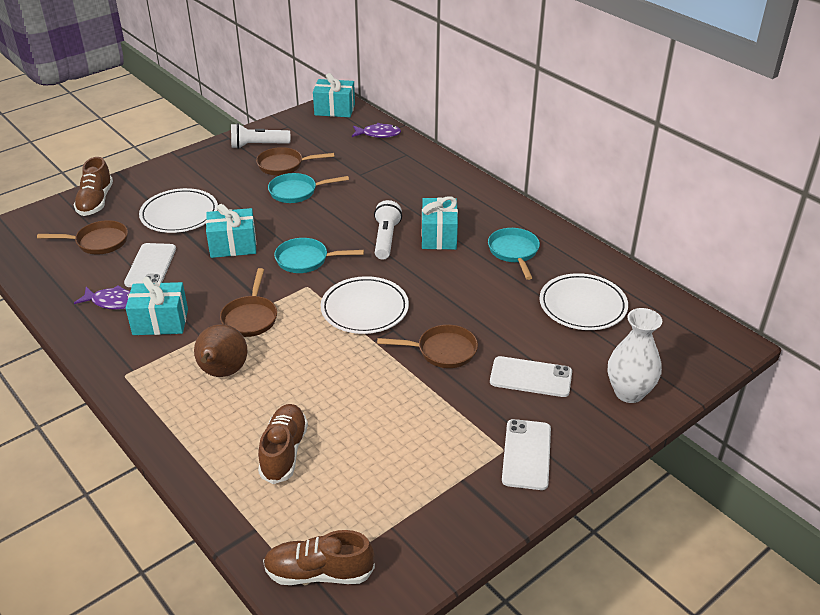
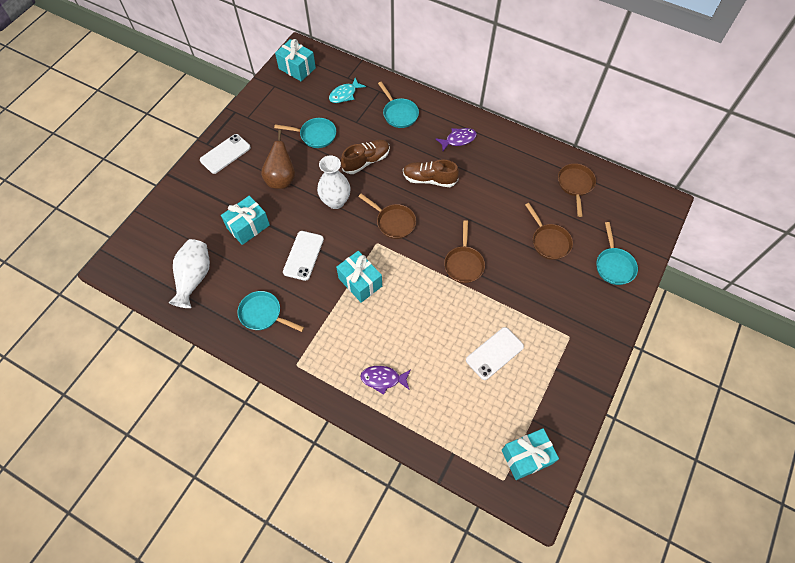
brown shoe: 3 -> 2
turquoise fish: 0 -> 1
turquoise pan: 3 -> 4
white flashlight: 2 -> 0
white plate: 3 -> 0
white vase: 1 -> 2

